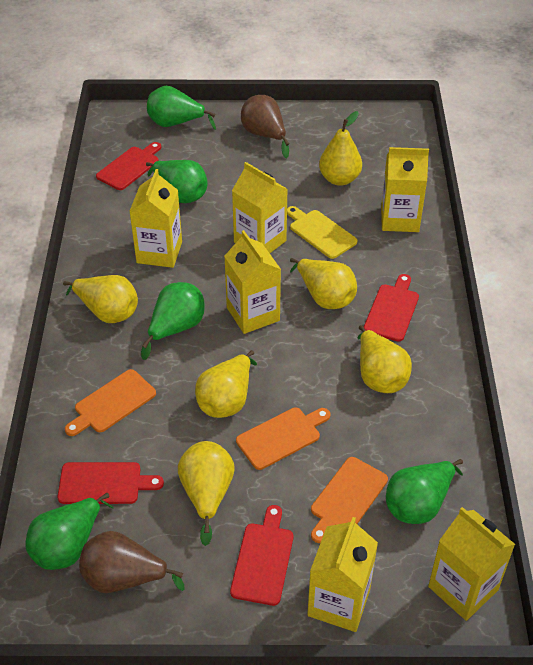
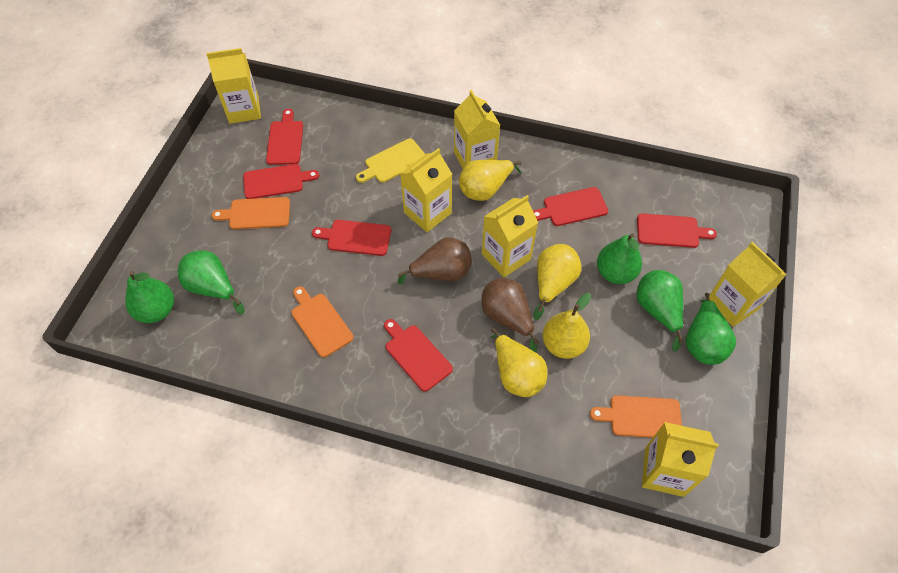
red cutting board: 4 -> 6
yellow pear: 6 -> 4

